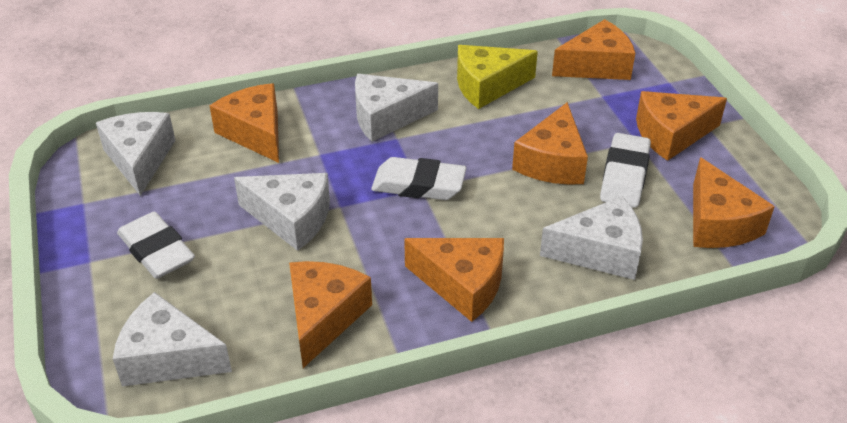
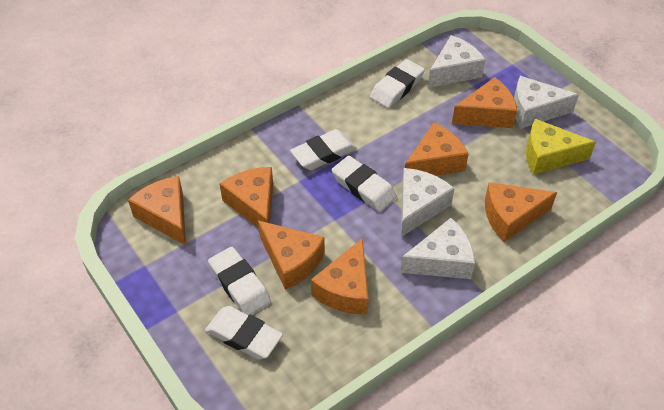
white cheese: 5 -> 4
white eraser: 3 -> 5

